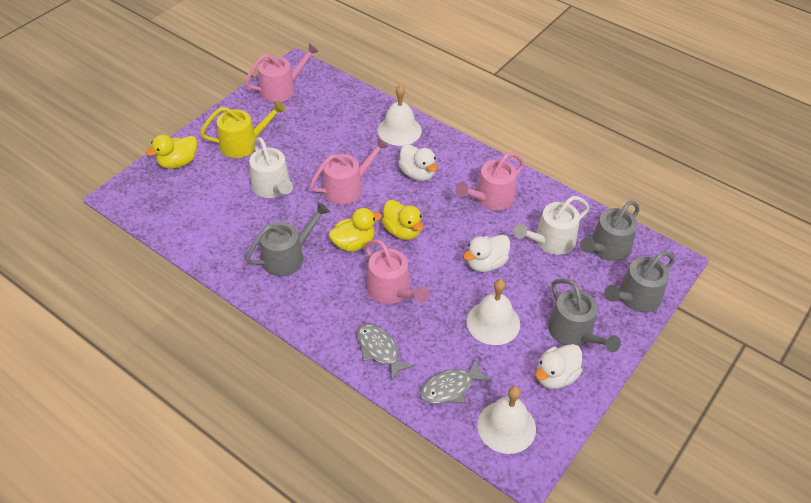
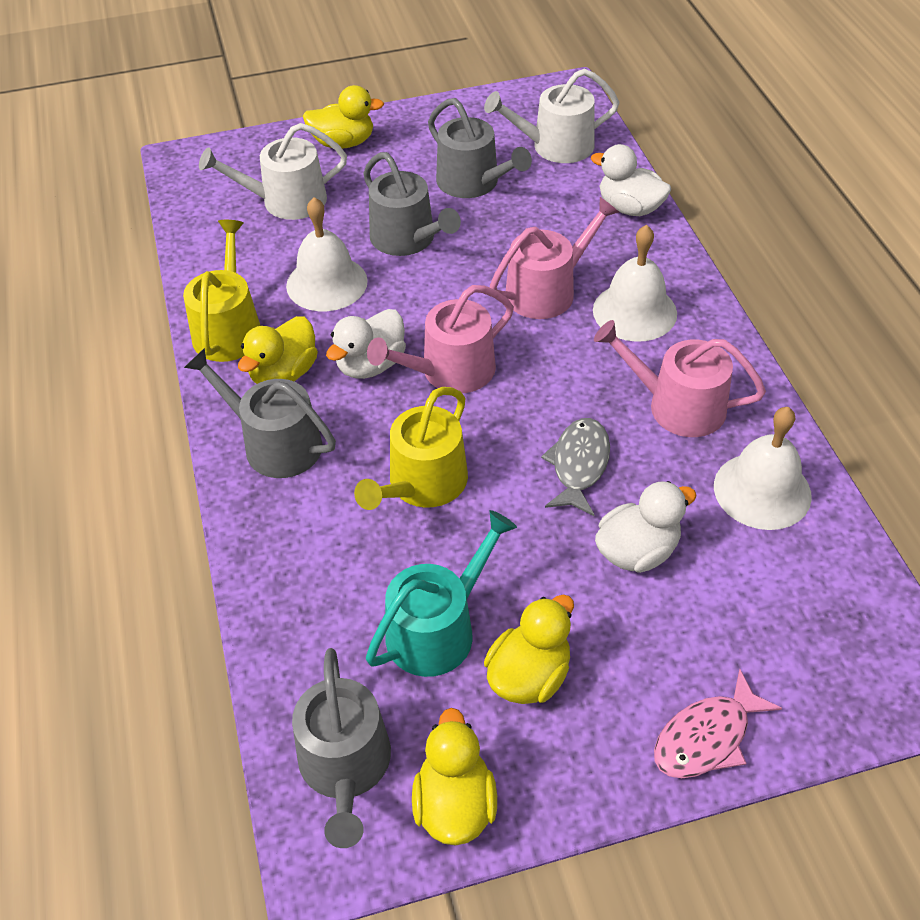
grey fish: 2 -> 1
pink fish: 0 -> 1
pink watering can: 4 -> 3
turquoise watering can: 0 -> 1
yellow duck: 3 -> 4
yellow watering can: 1 -> 2

